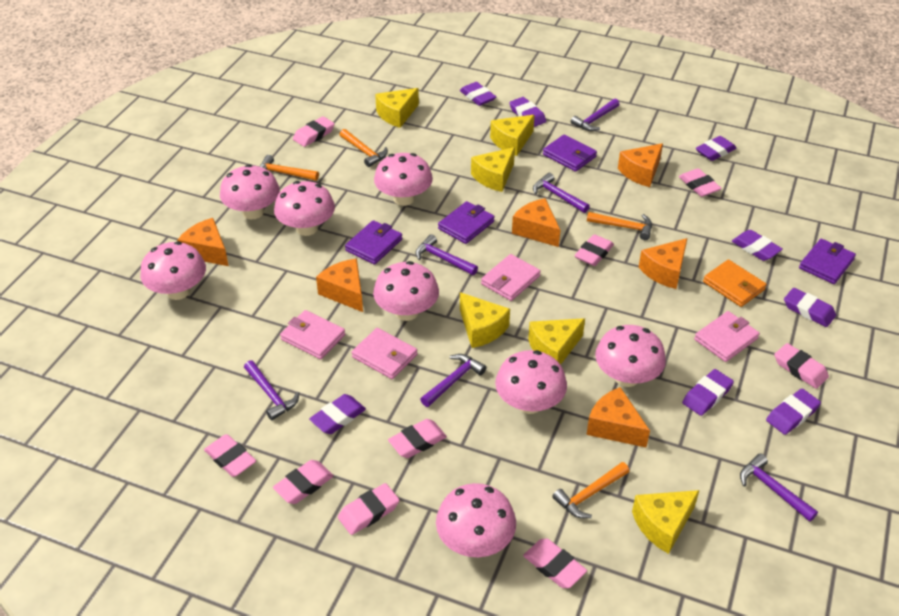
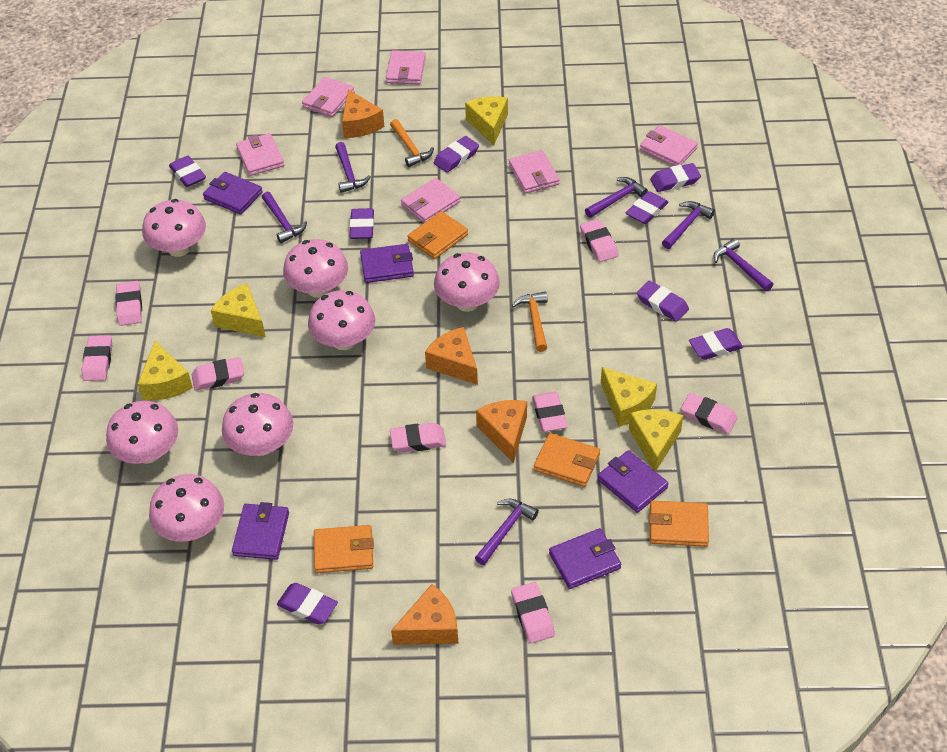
orange cheese: 6 -> 4
orange hammer: 4 -> 2
orange wallet: 1 -> 4
pink eraser: 9 -> 8
pink mushroom: 8 -> 7
pink wallet: 4 -> 6
purple wallet: 4 -> 5
yellow cheese: 6 -> 5

